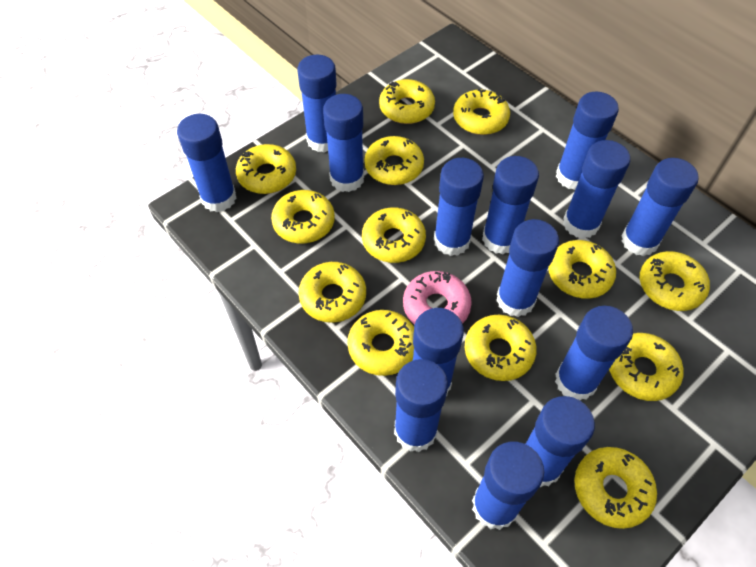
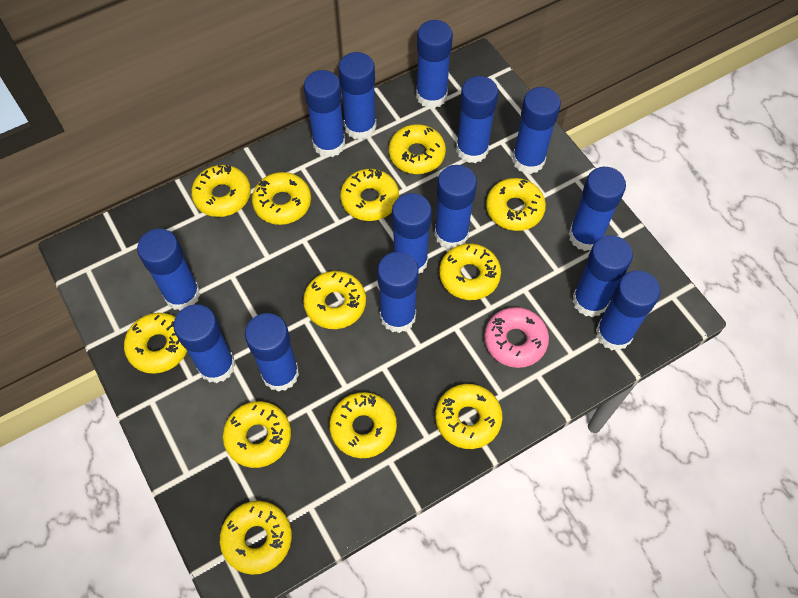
yellow donut: 13 -> 12

